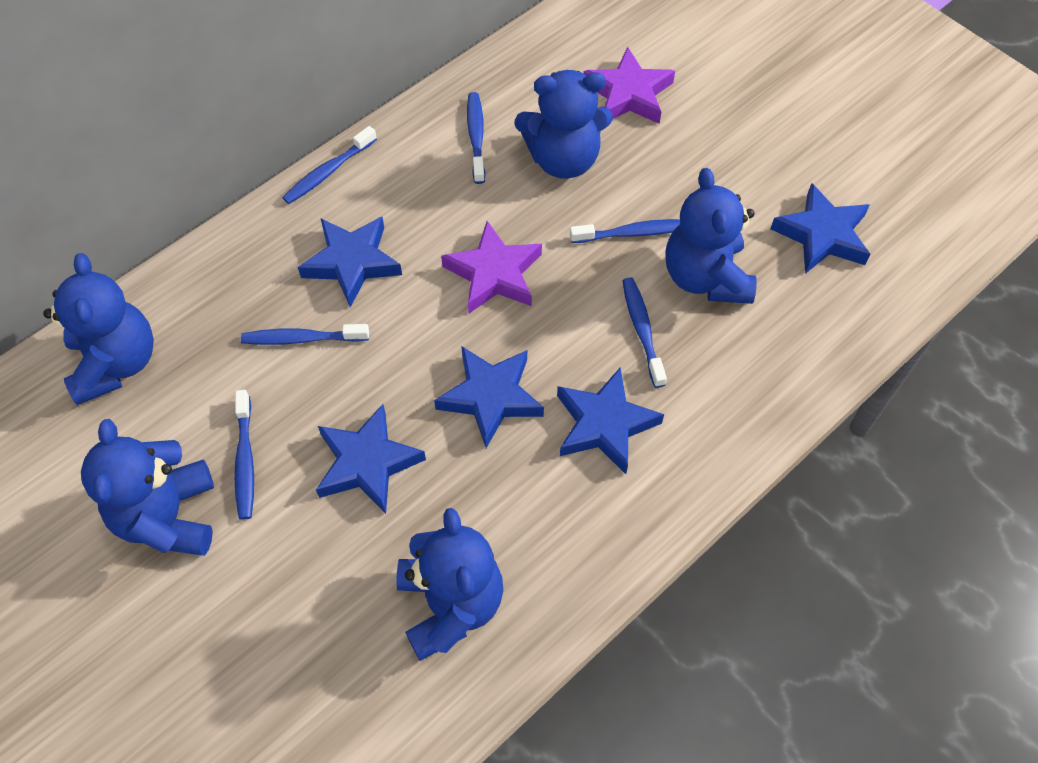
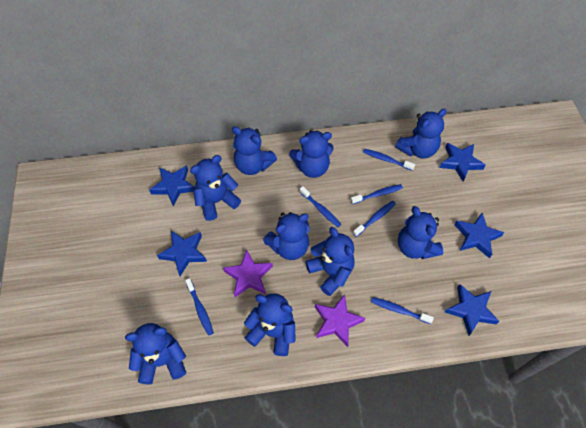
blue teddy bear: 5 -> 9

